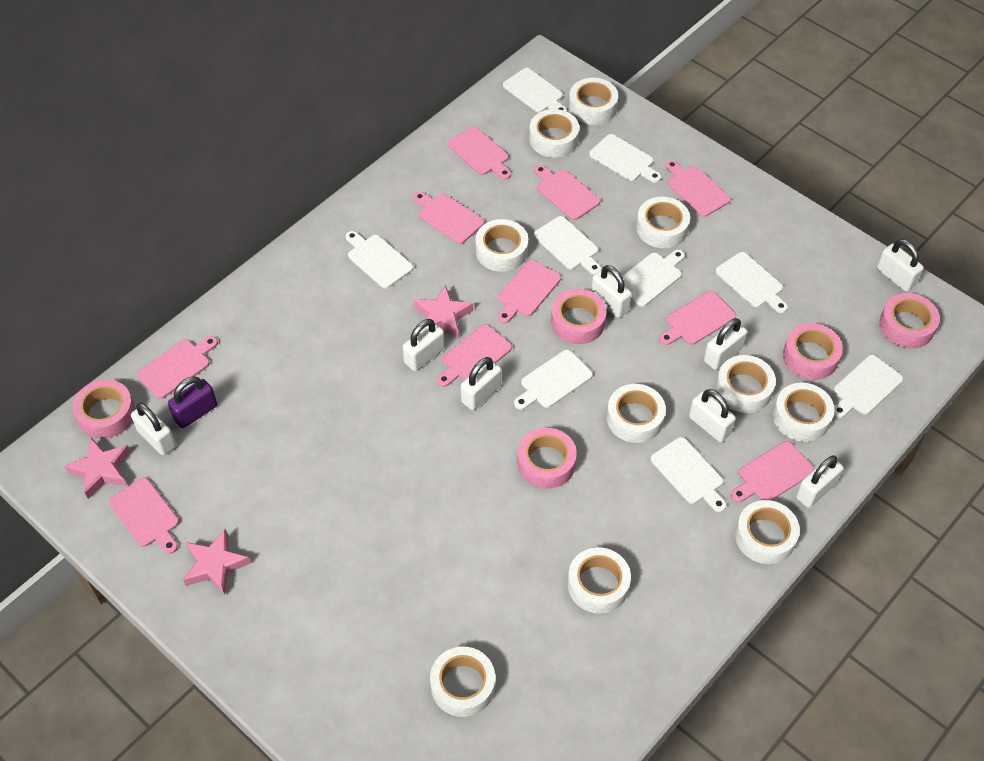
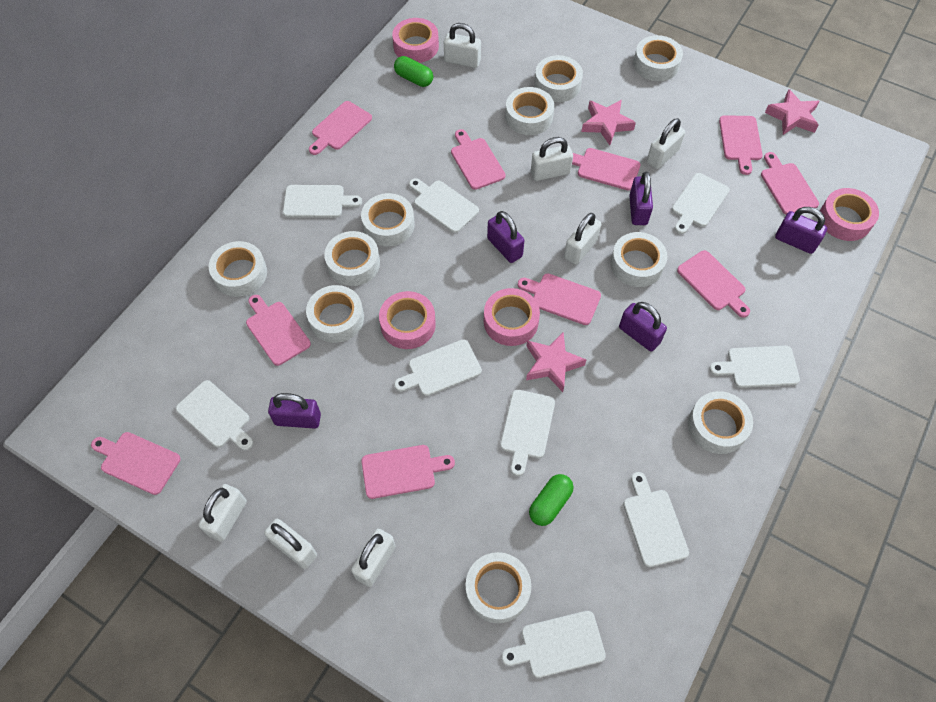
green capsule: 0 -> 2
pink tape: 5 -> 4
purple padlock: 1 -> 5
white padlock: 8 -> 7

